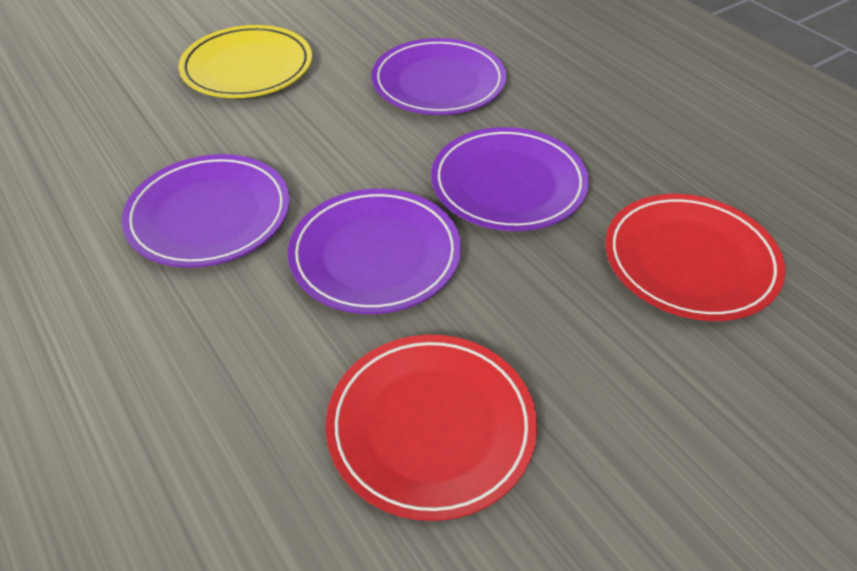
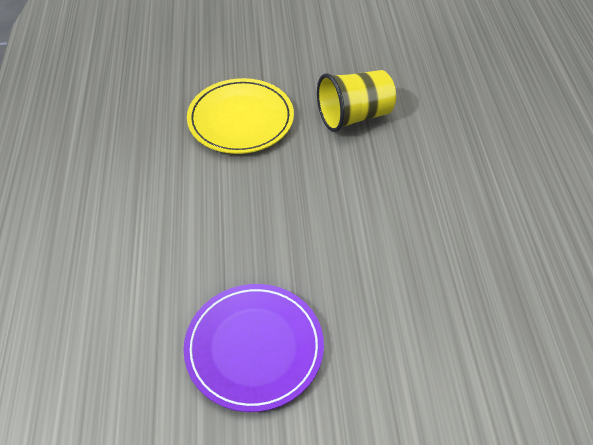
purple plate: 4 -> 1
red plate: 2 -> 0
yellow cup: 0 -> 1

